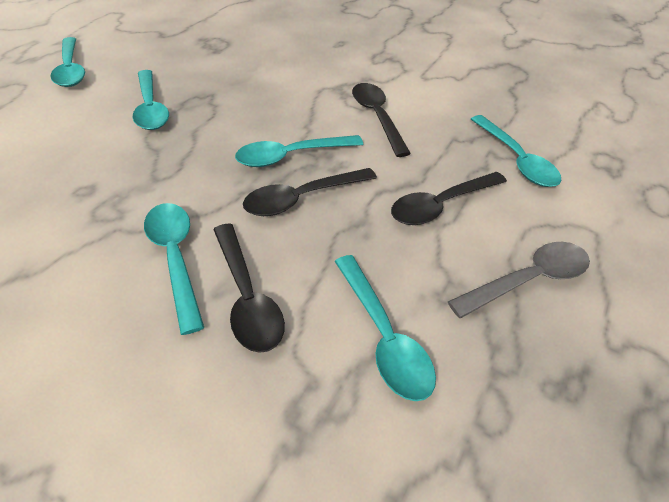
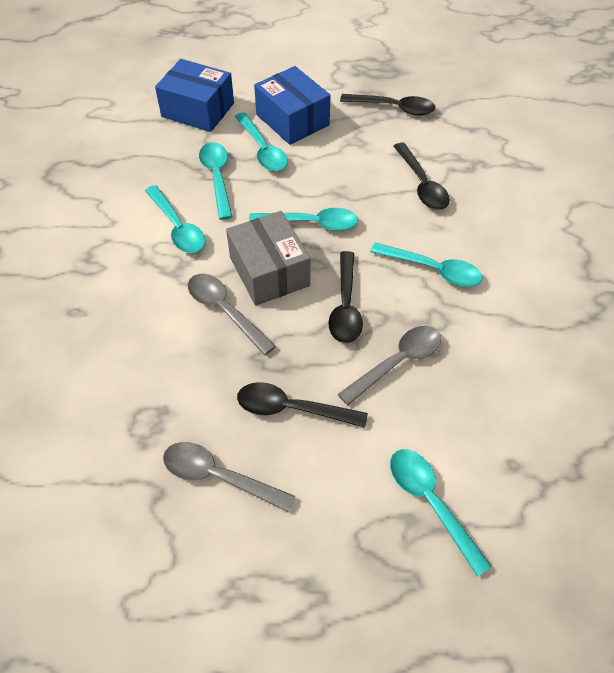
blue box: 0 -> 2
grey box: 0 -> 1
grey spoon: 1 -> 3

